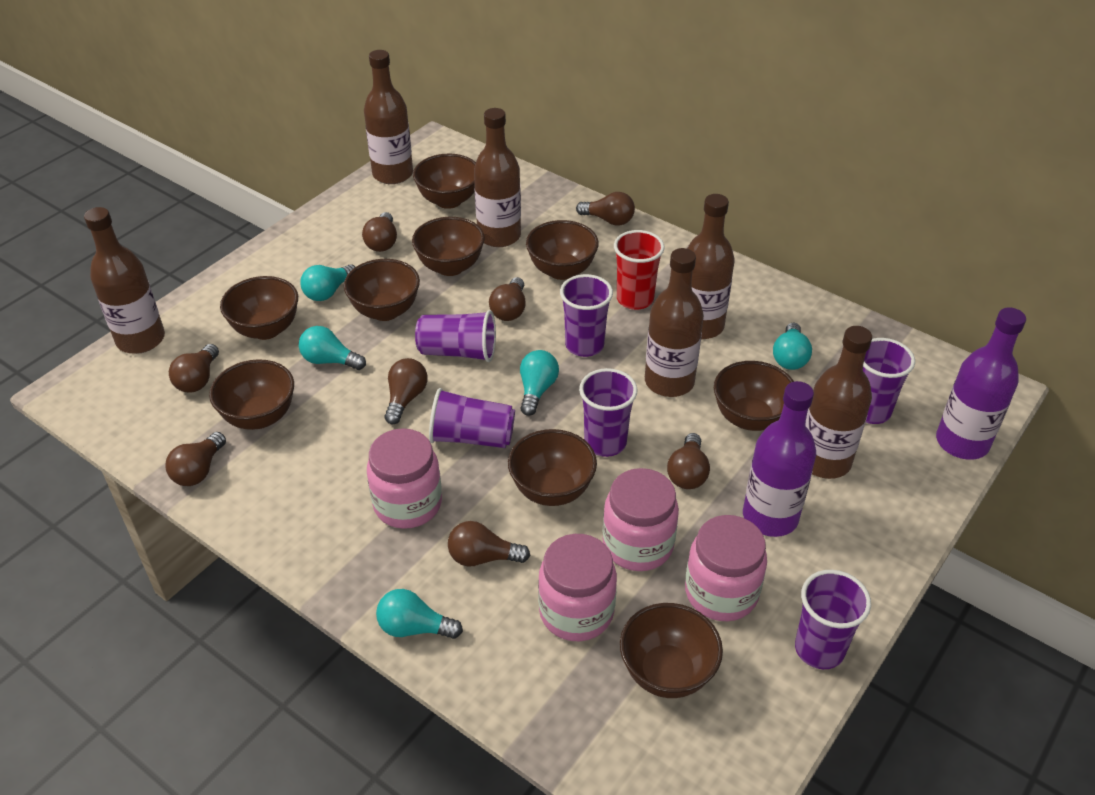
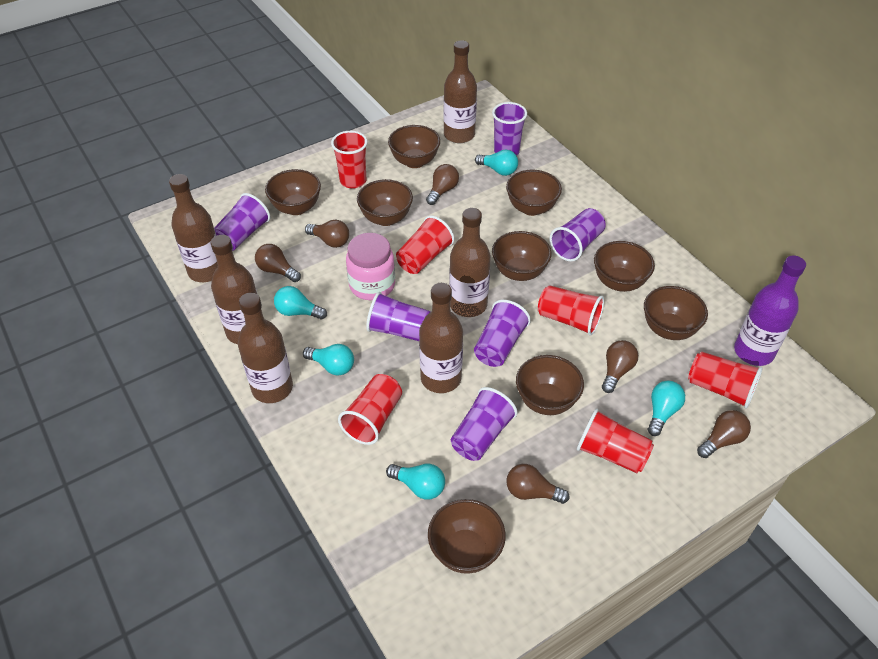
brown light bulb: 8 -> 6
pink jar: 4 -> 1
purple bottle: 2 -> 1
red cup: 1 -> 6

